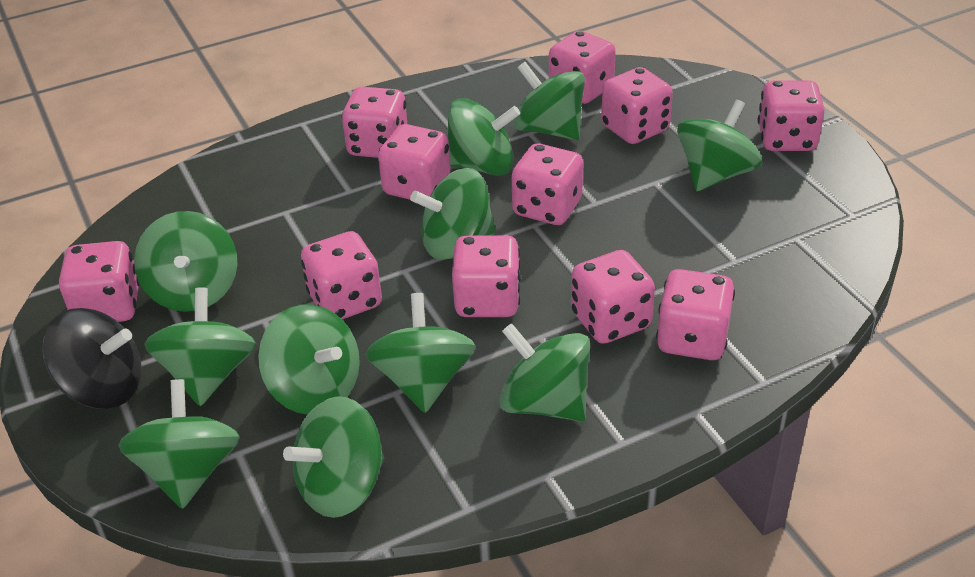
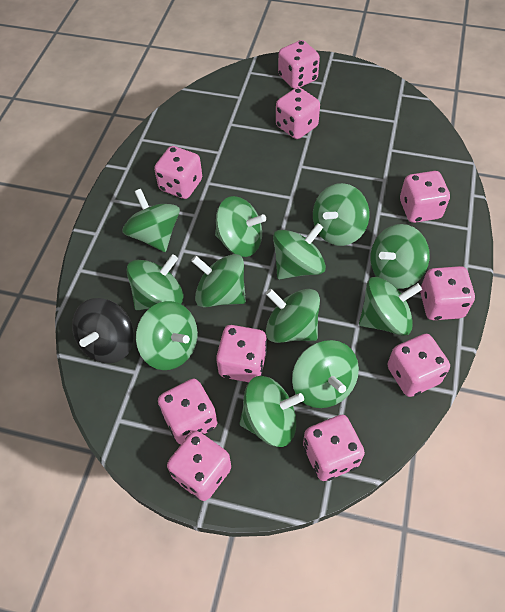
green spinning top: 11 -> 12
pink dice: 11 -> 10

